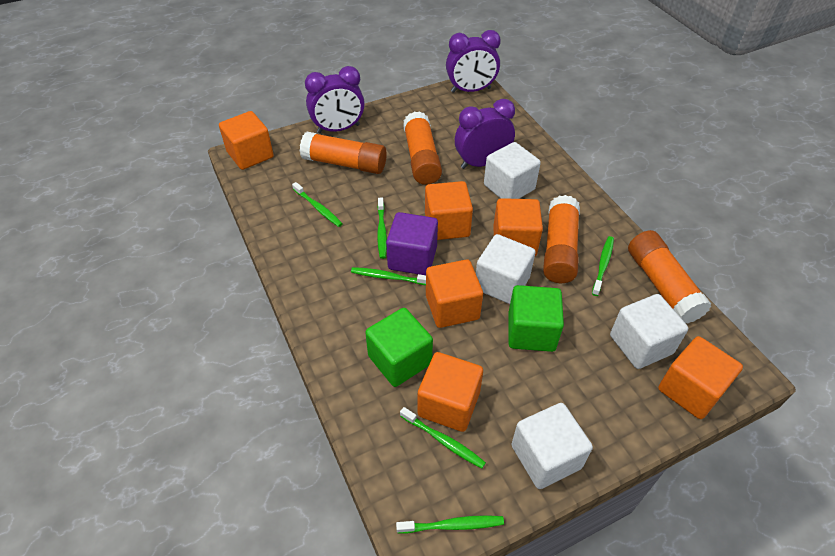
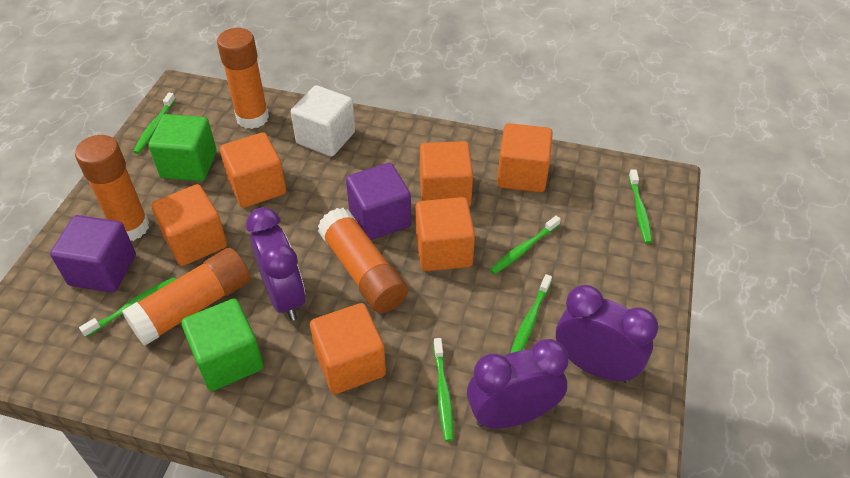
purple cube: 1 -> 2
white cube: 4 -> 1

